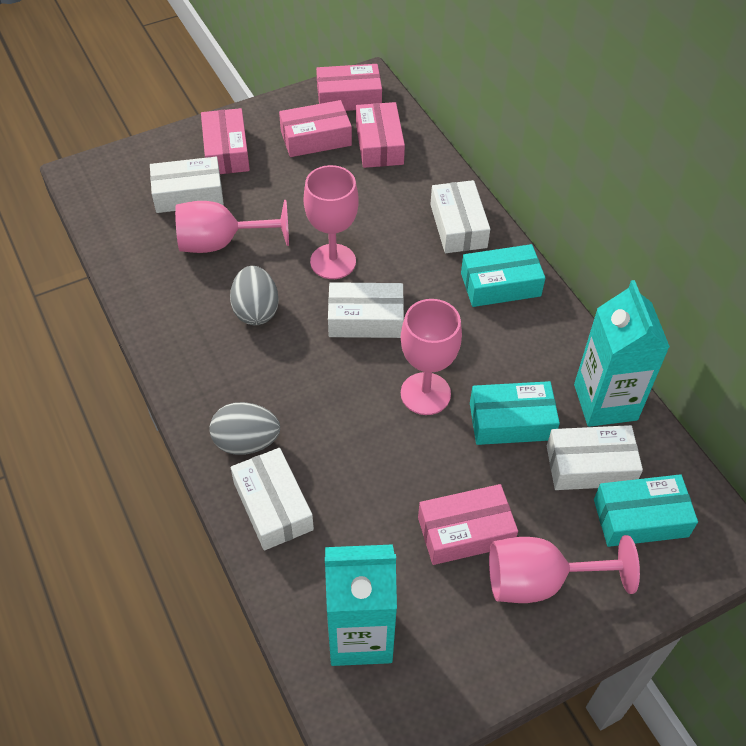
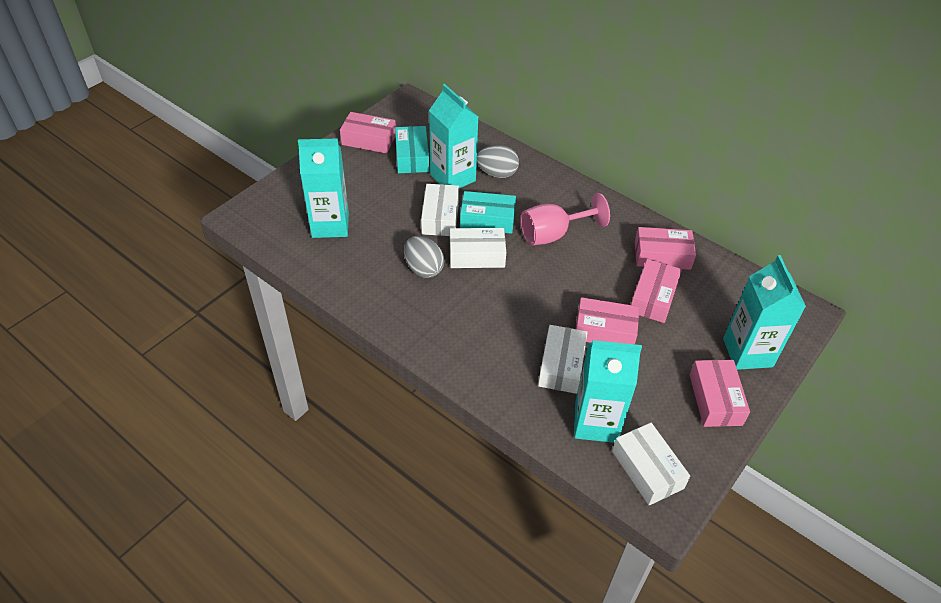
pink goblet: 4 -> 1
turquoise box: 3 -> 2
turquoise carton: 2 -> 4
white box: 5 -> 4

